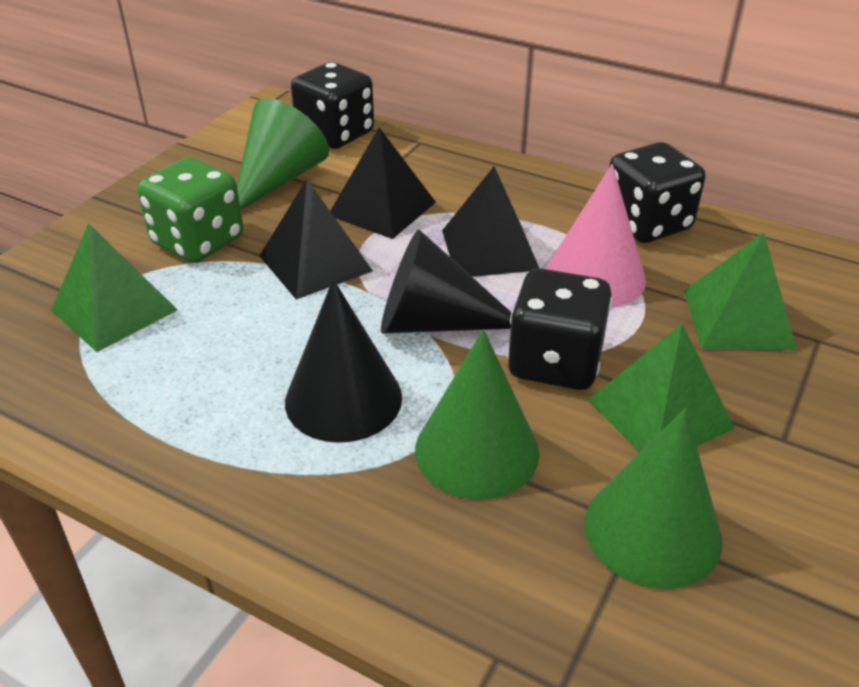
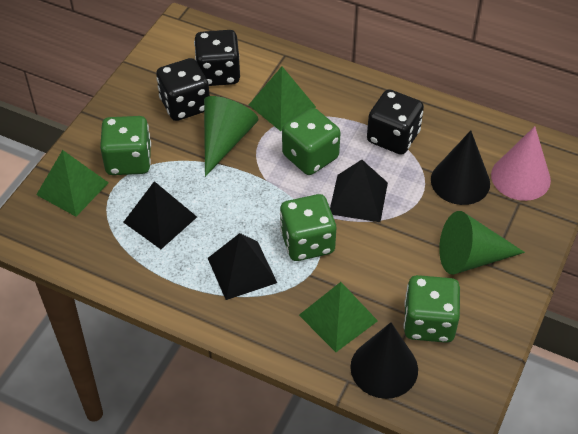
green cone: 3 -> 2
green dice: 1 -> 4

